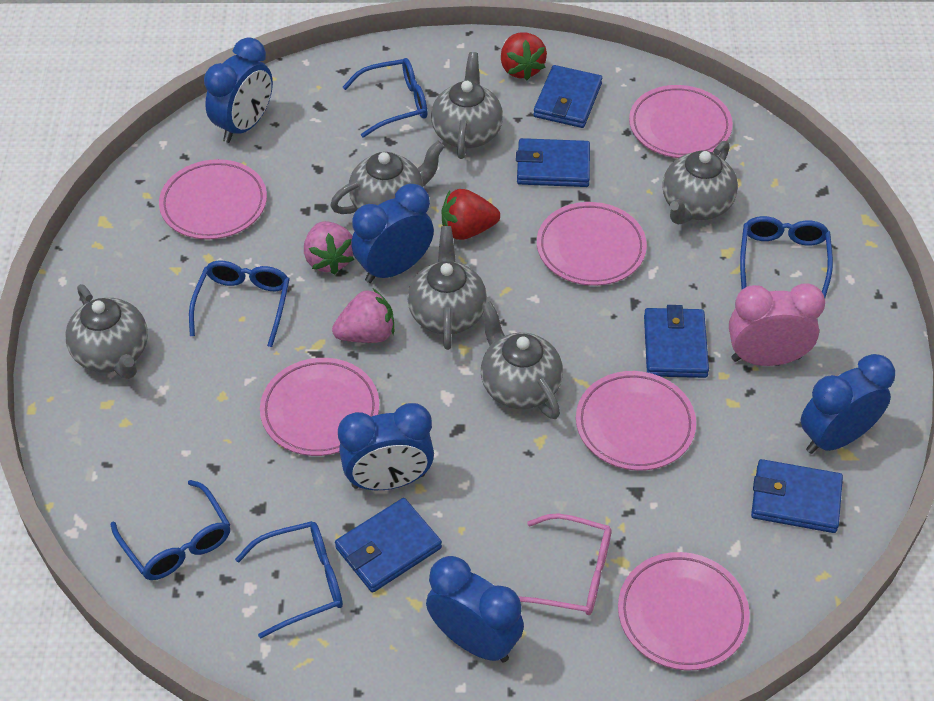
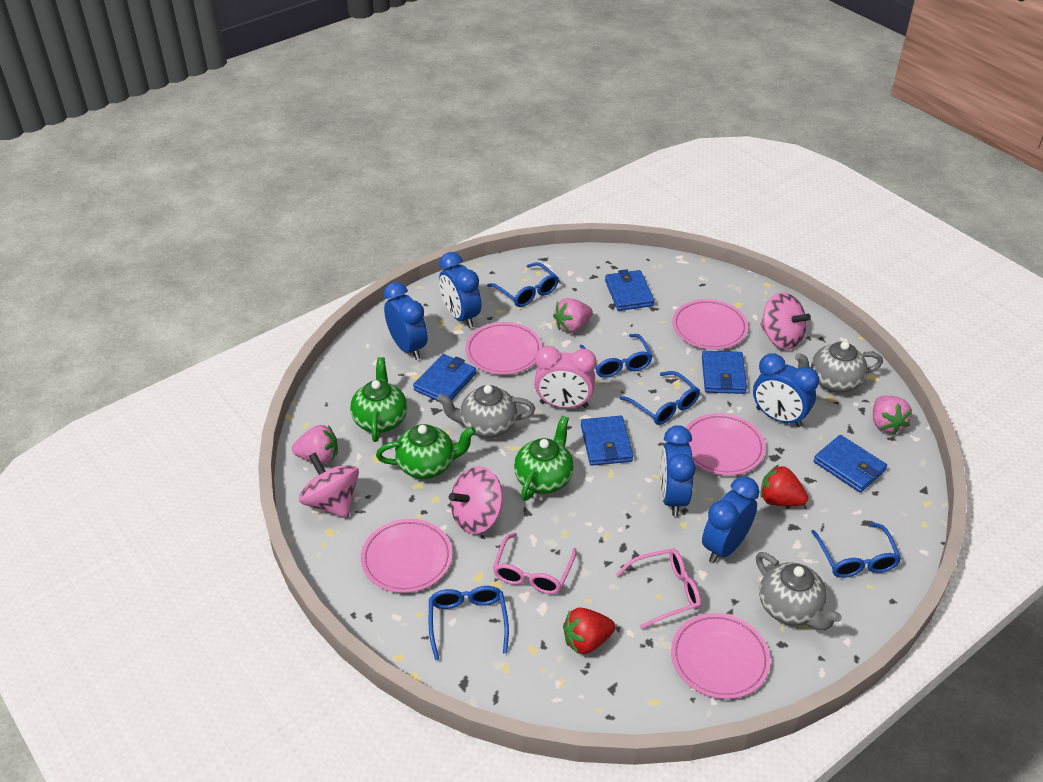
green teapot: 0 -> 3
grey teapot: 6 -> 3
pink glasses: 1 -> 2
pink plate: 6 -> 5
pink spinning top: 0 -> 3
pink strawberry: 2 -> 3

